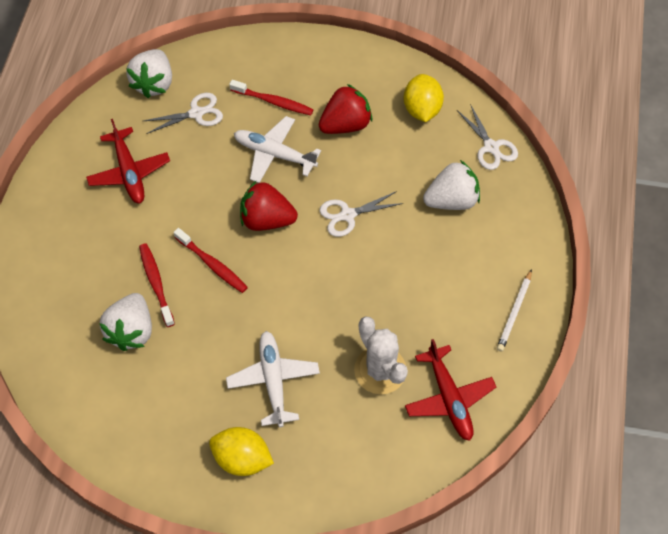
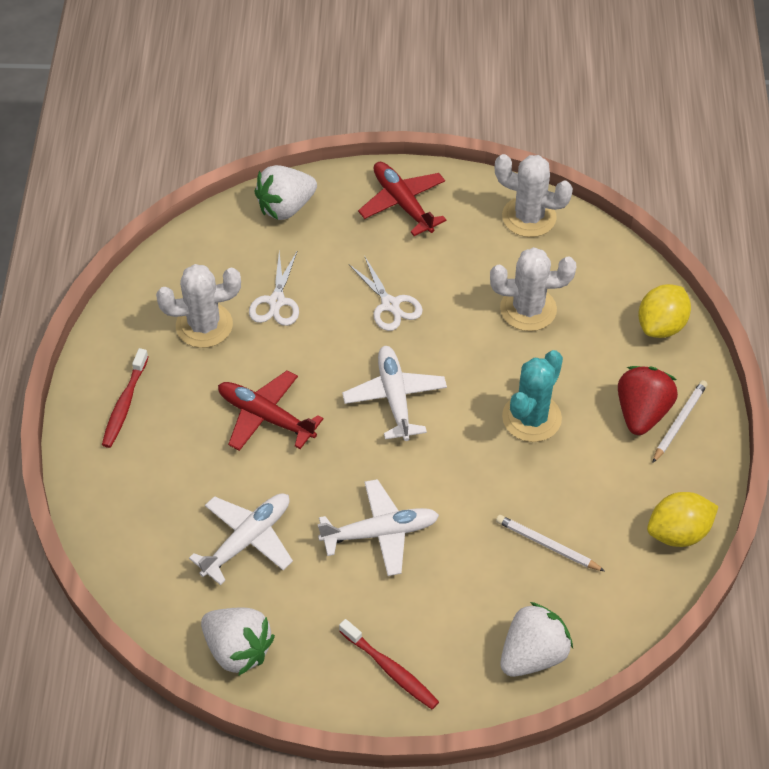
red strawberry: 2 -> 1
red toothbrush: 3 -> 2
turquoise cactus: 0 -> 1
white cactus: 1 -> 3
white pencil: 1 -> 2
white plane: 2 -> 3
white scissors: 3 -> 2

